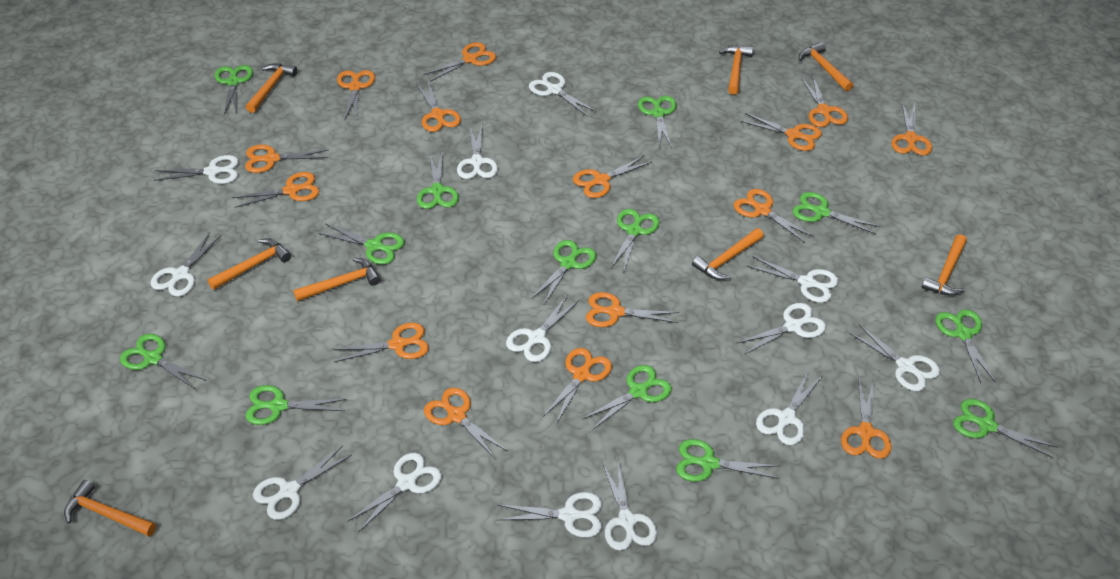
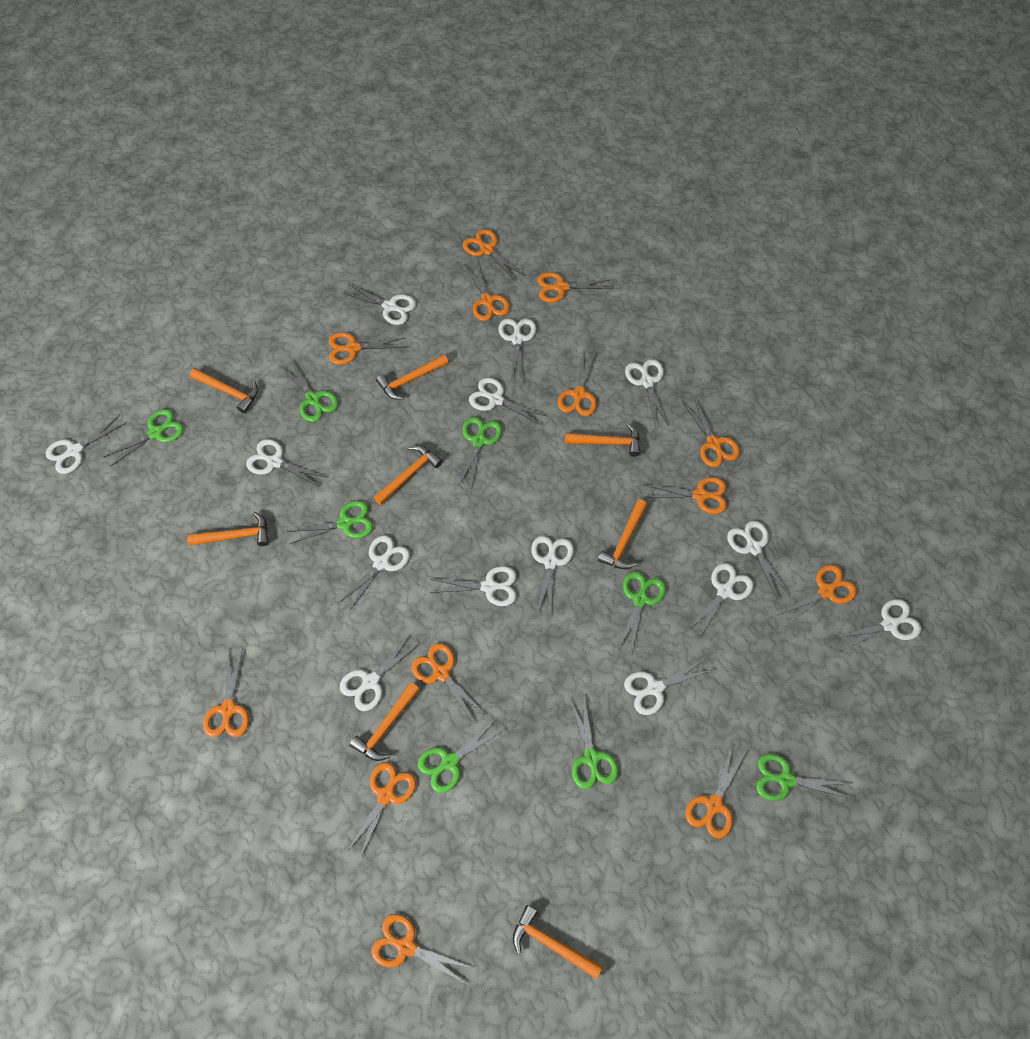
green scissors: 13 -> 8
orange scissors: 15 -> 13
white scissors: 13 -> 14

